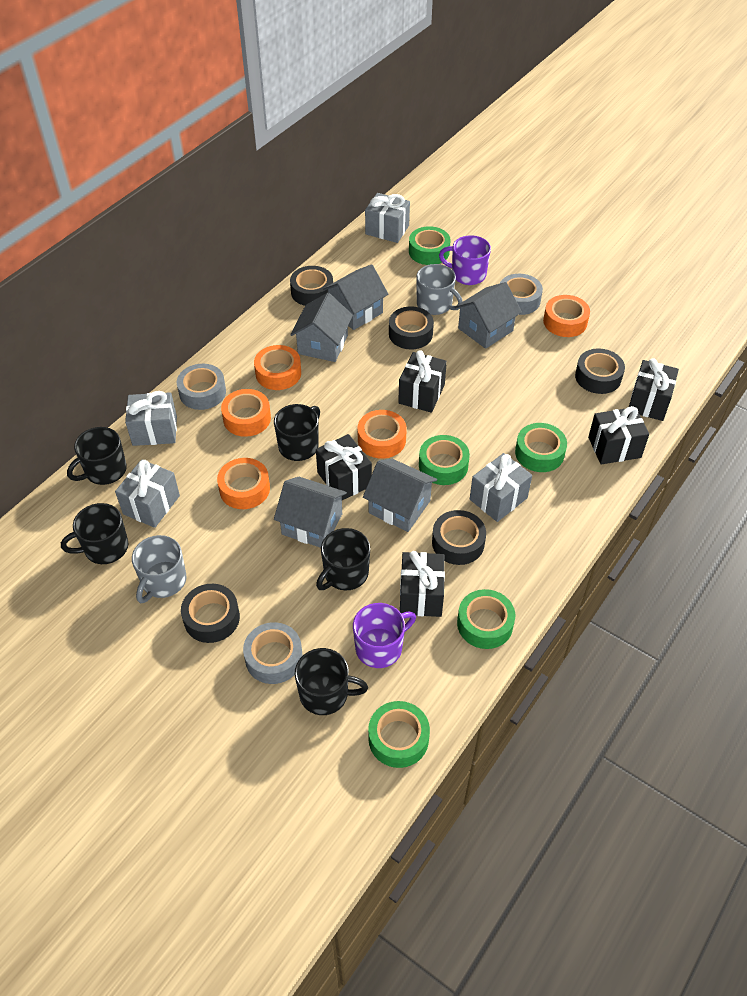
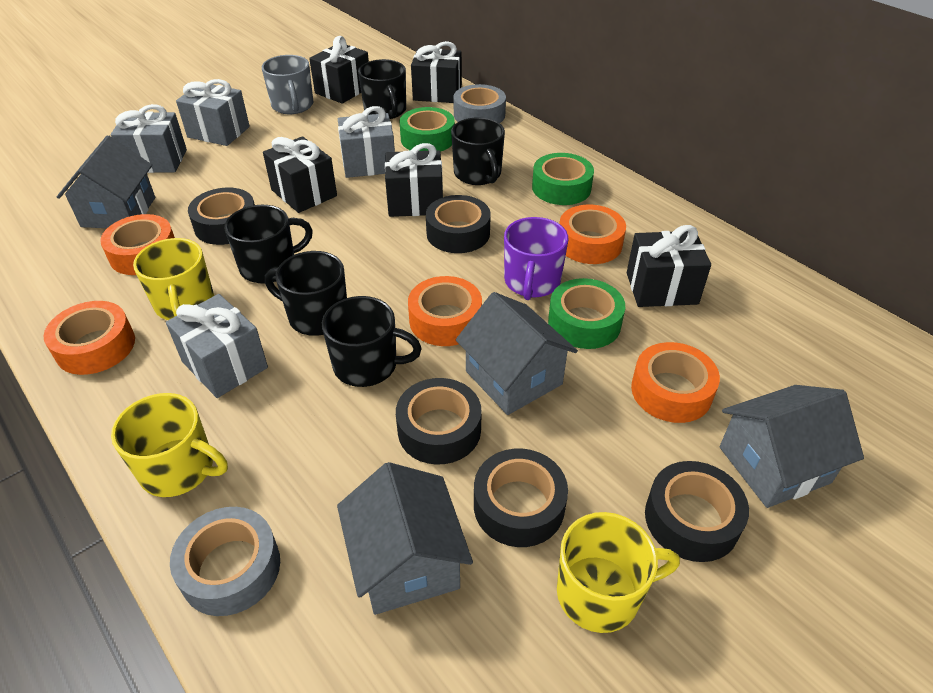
green tape: 5 -> 3
grey house: 5 -> 4
grey mug: 2 -> 1
grey tape: 3 -> 2
purple mug: 2 -> 1
yellow mug: 0 -> 3

